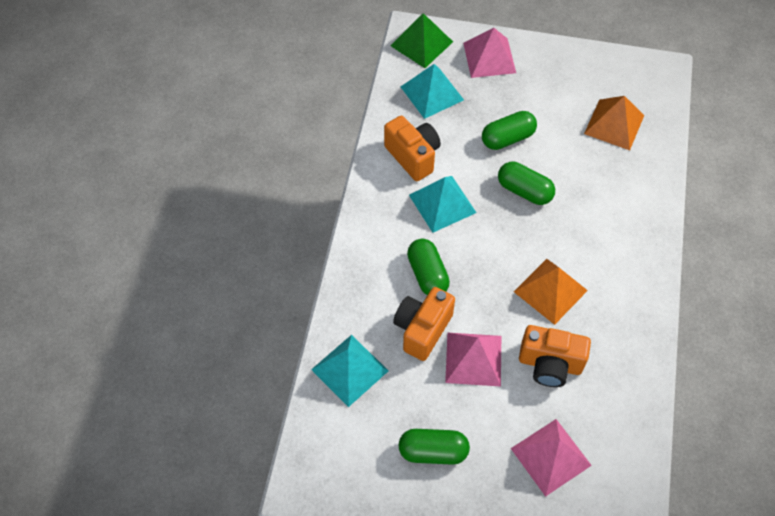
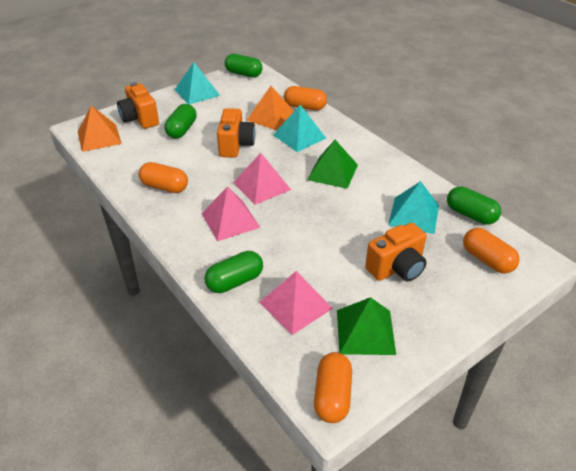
green pyramid: 1 -> 2
orange capsule: 0 -> 4

